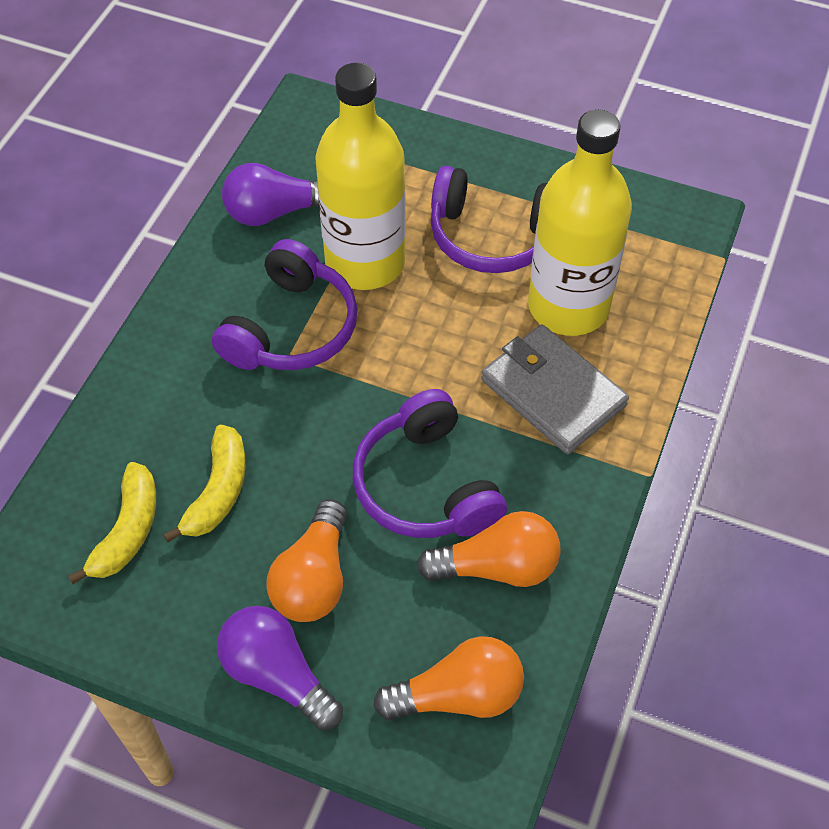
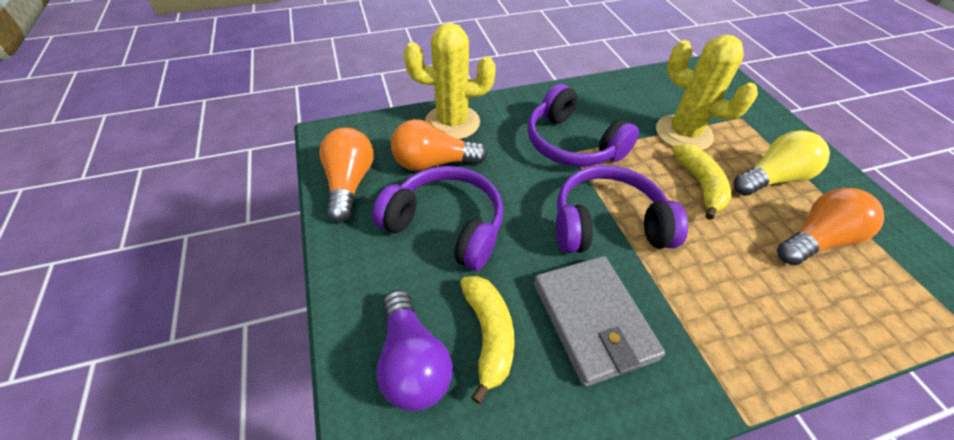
purple light bulb: 2 -> 1
yellow bottle: 2 -> 0
yellow cactus: 0 -> 2
yellow light bulb: 0 -> 1

